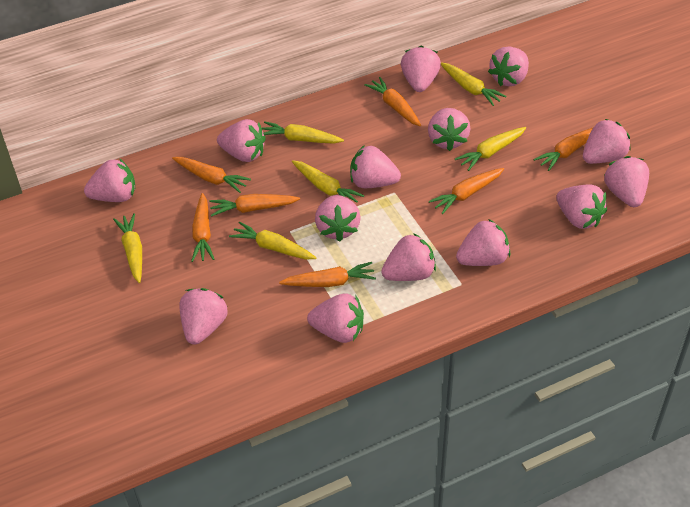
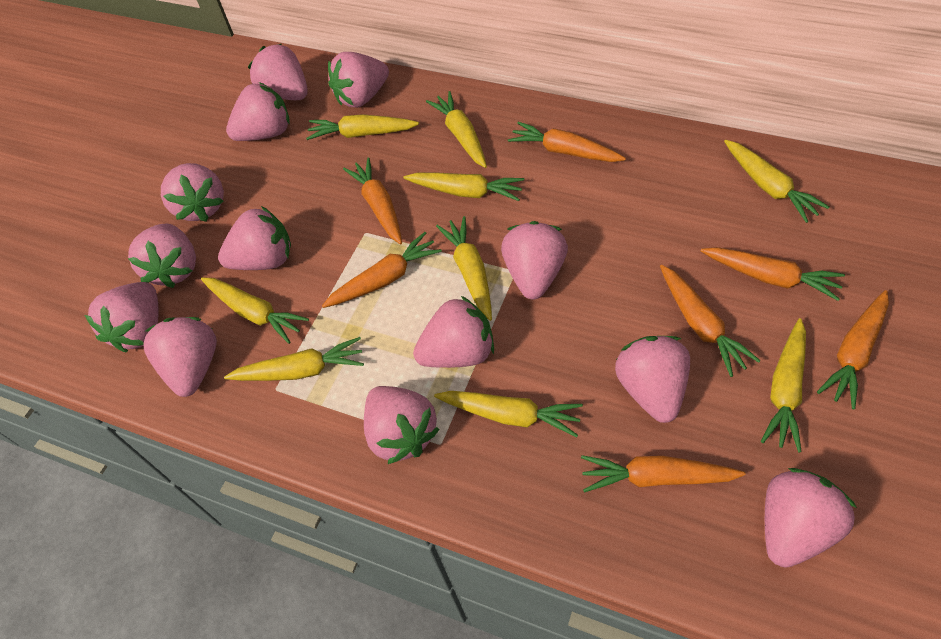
pink strawberry: 14 -> 13
yellow carrot: 6 -> 9

